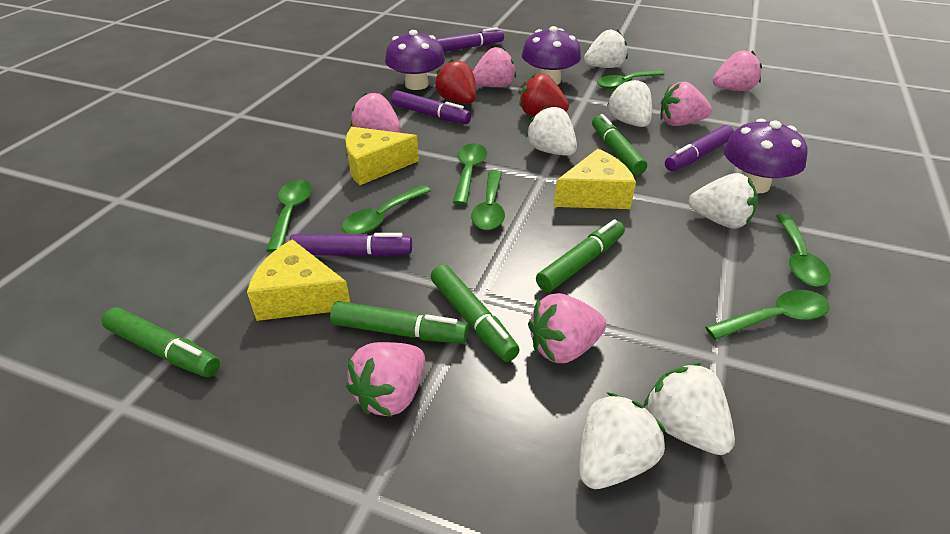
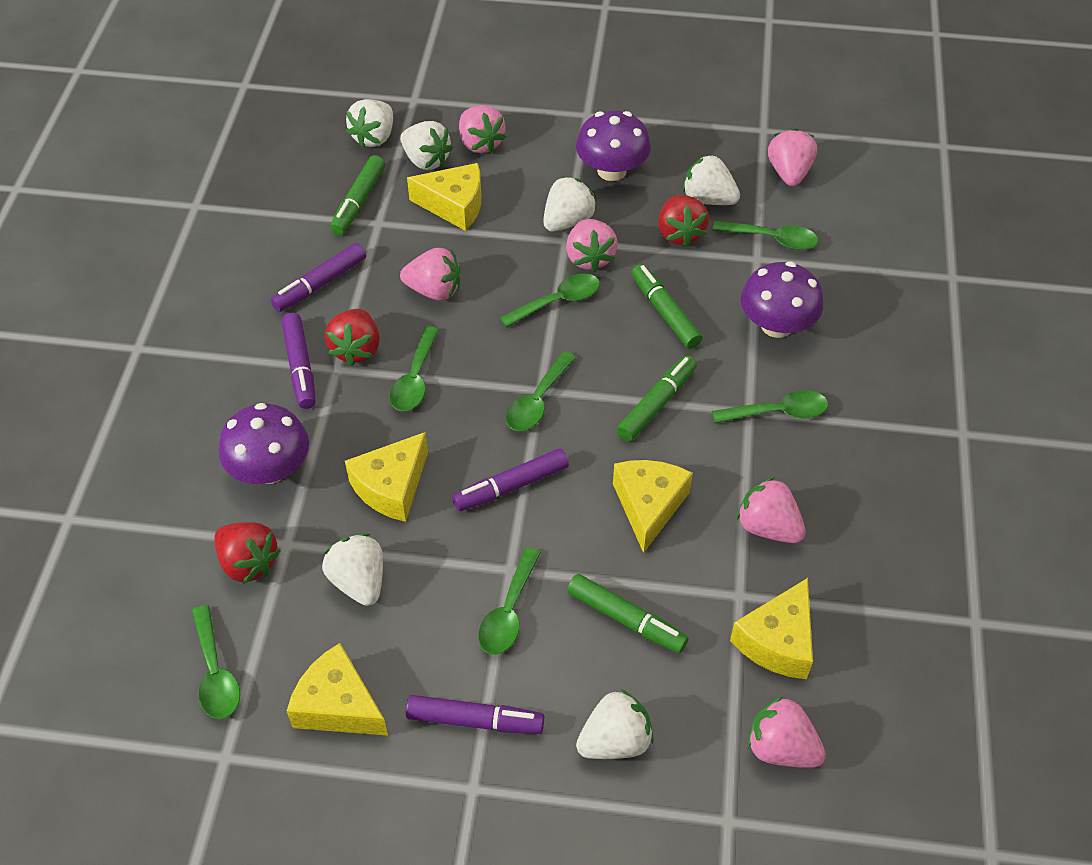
green marker: 5 -> 4
red strawberry: 2 -> 3
yellow cheese: 3 -> 5

